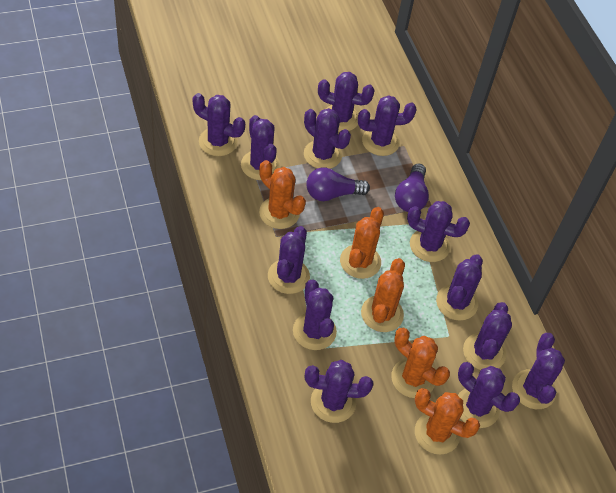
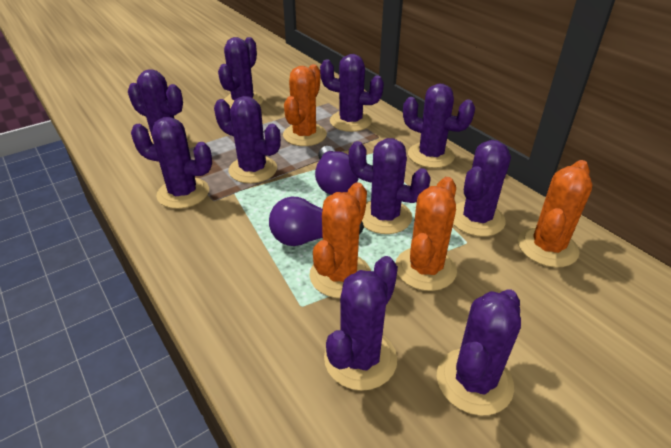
orange cactus: 5 -> 4
purple cactus: 13 -> 10

